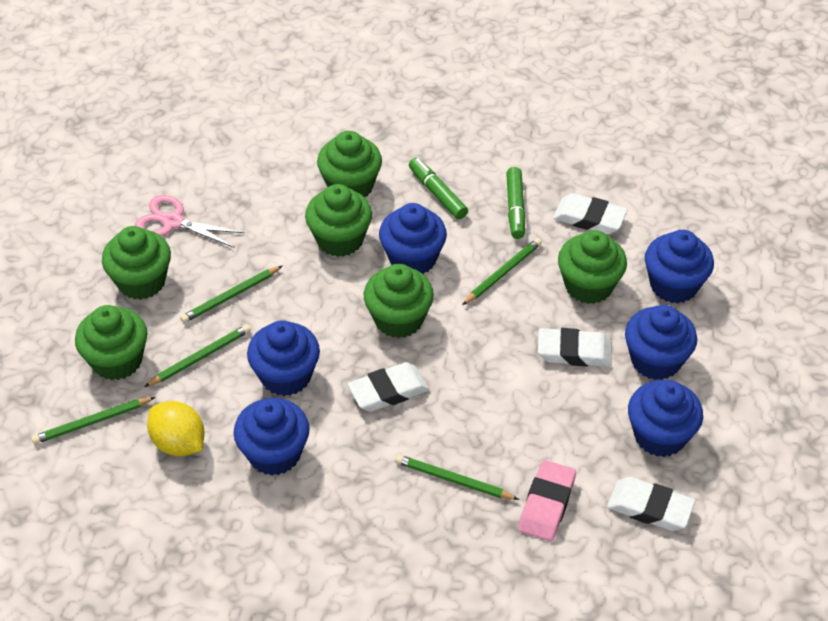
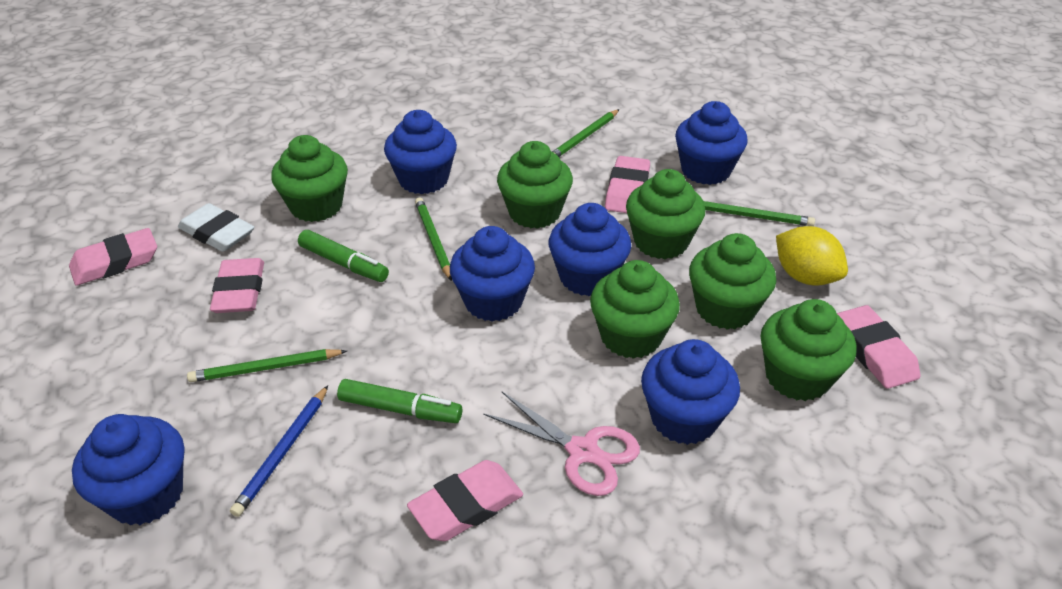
blue pencil: 0 -> 1
green pencil: 5 -> 4
pink eraser: 1 -> 5
white eraser: 4 -> 1

